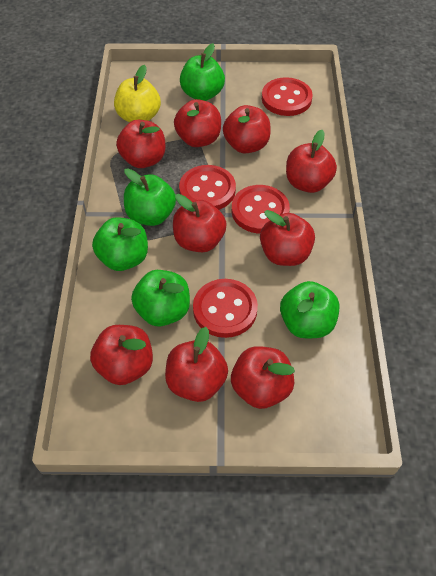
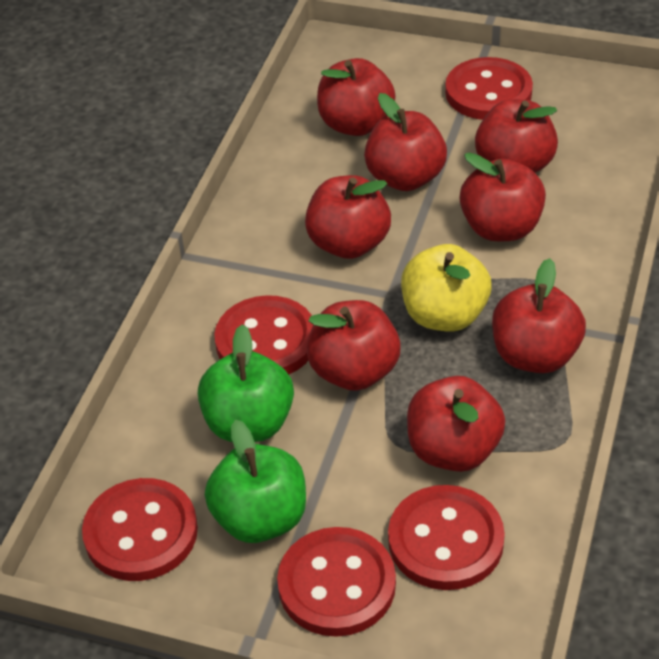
green apple: 5 -> 2
red apple: 9 -> 8
red button: 4 -> 5

